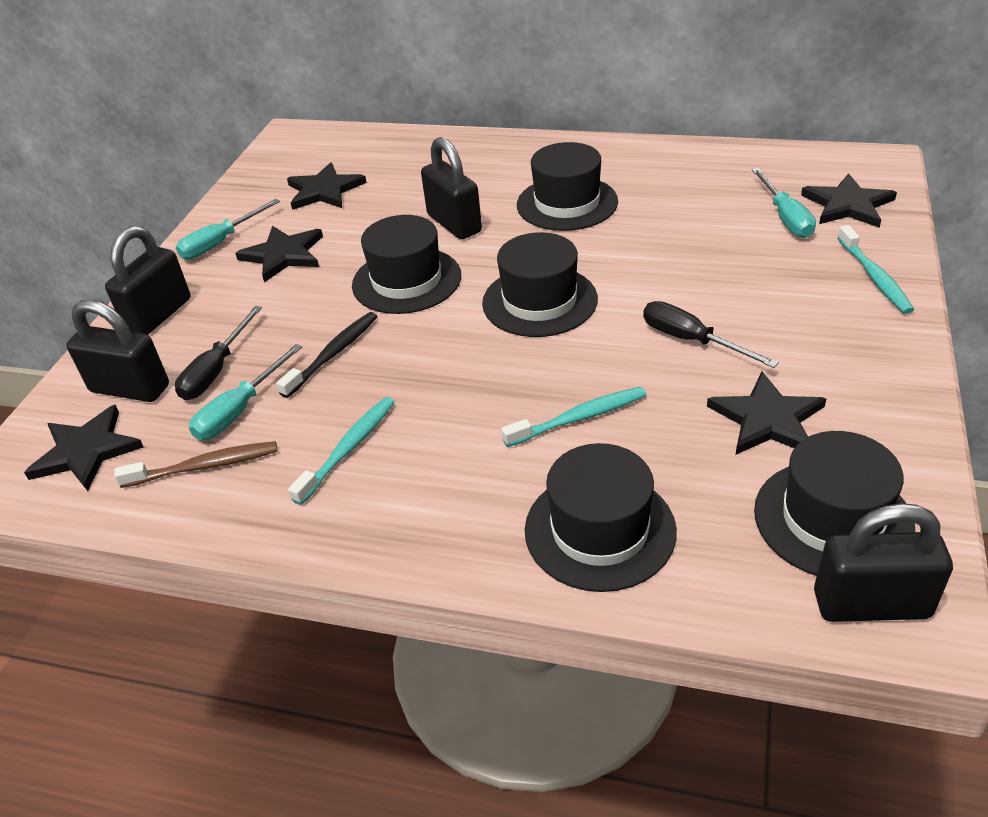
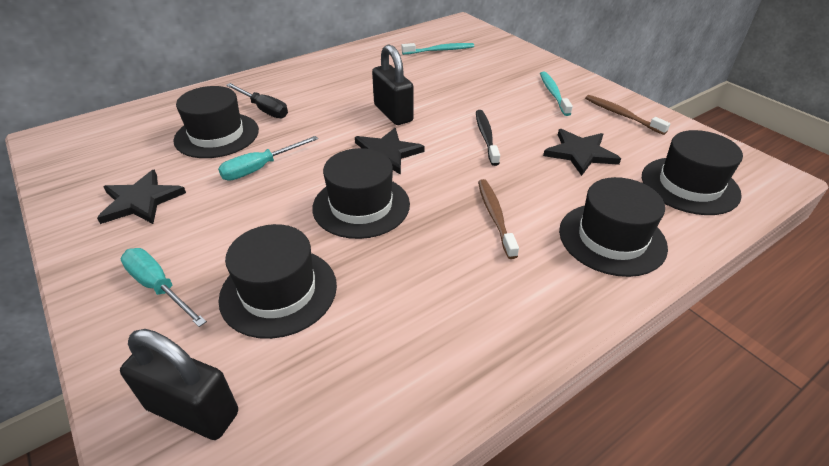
black padlock: 4 -> 2
black screwdriver: 2 -> 1
black star: 5 -> 3
brown toothbrush: 1 -> 2
turquoise screwdriver: 3 -> 2
turquoise toothbrush: 3 -> 2

